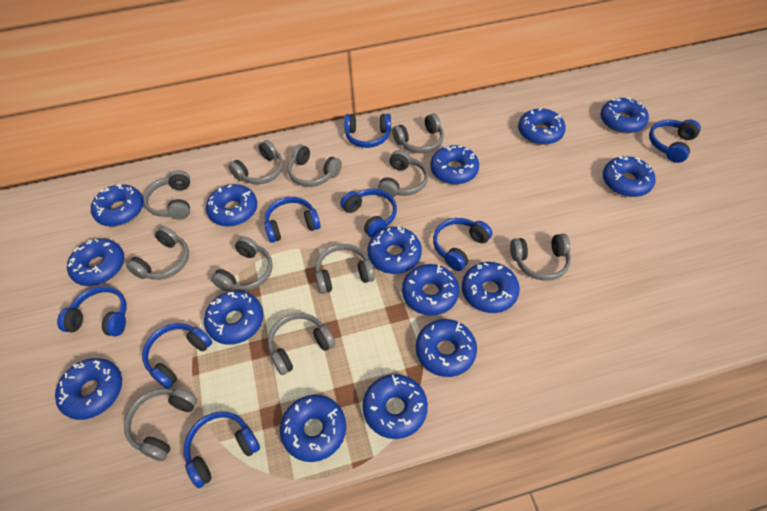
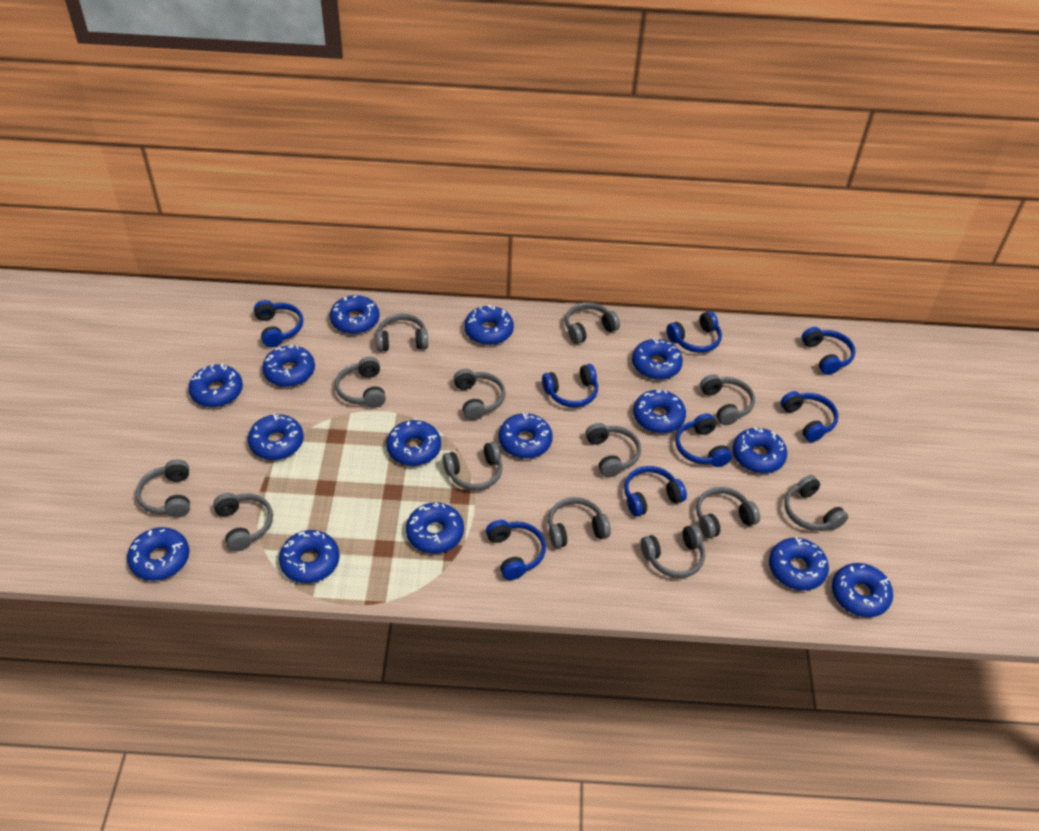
grey headphones: 11 -> 13

